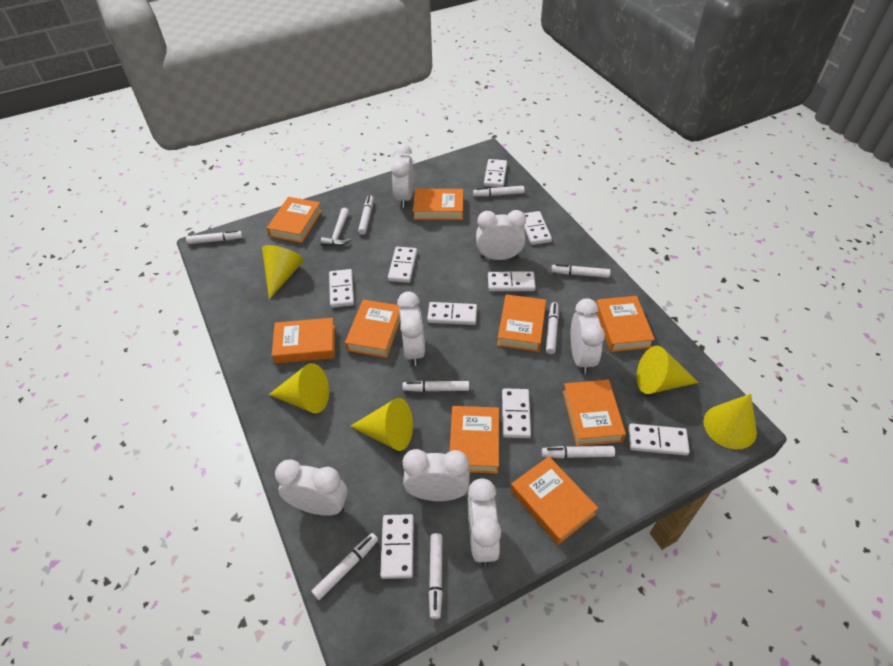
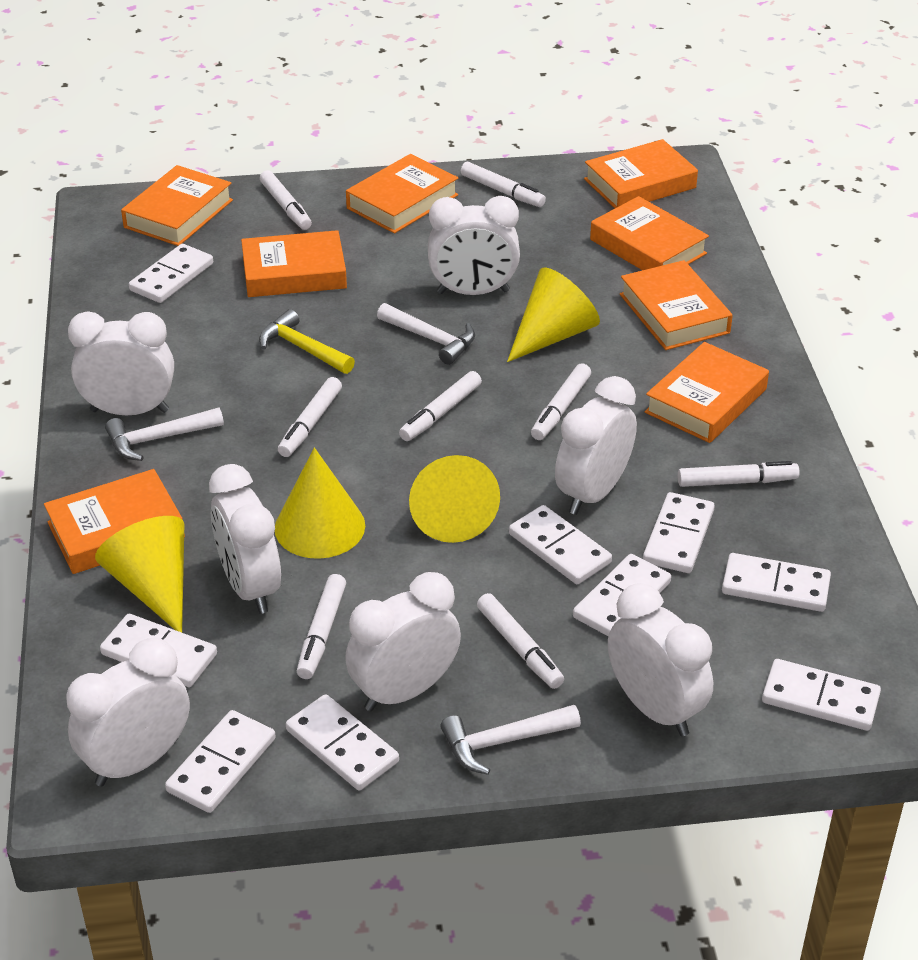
orange book: 9 -> 8
white hammer: 1 -> 3
white marker: 9 -> 8
yellow cone: 5 -> 4
yellow hammer: 0 -> 1

